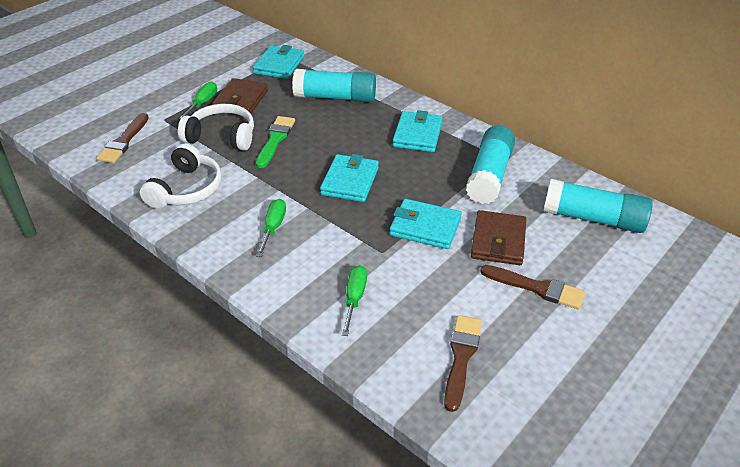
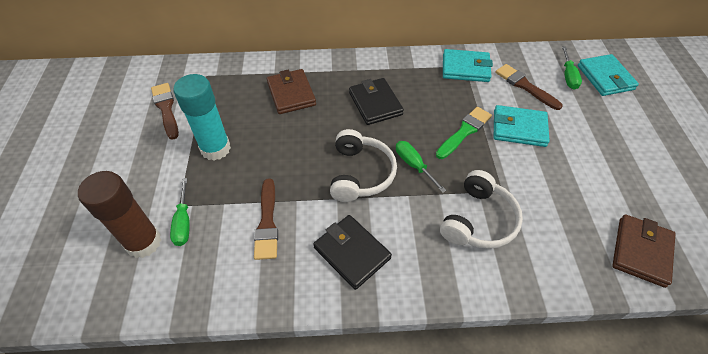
black wallet: 0 -> 2
brown glue stick: 0 -> 1
turquoise glue stick: 3 -> 1
turquoise wallet: 4 -> 3

